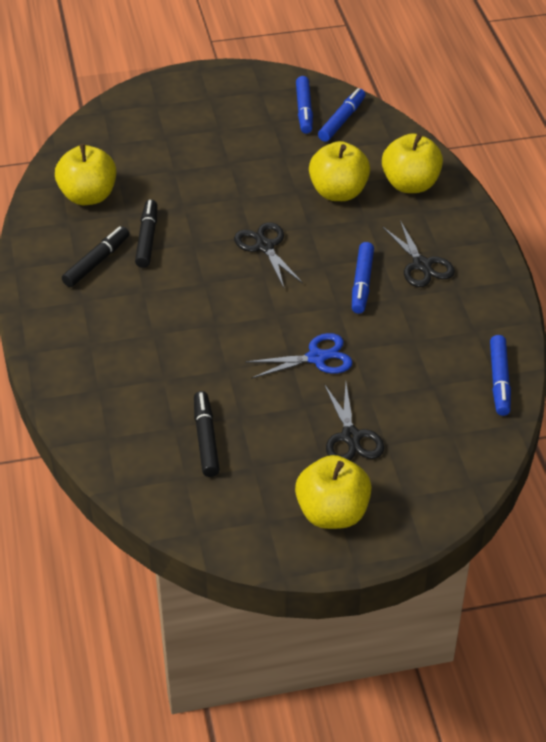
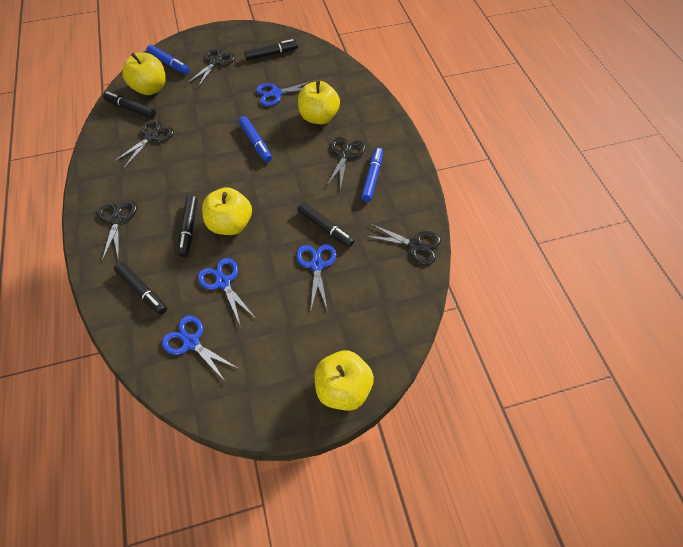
black marker: 3 -> 5
black scissors: 3 -> 5
blue marker: 4 -> 3
blue scissors: 1 -> 4

